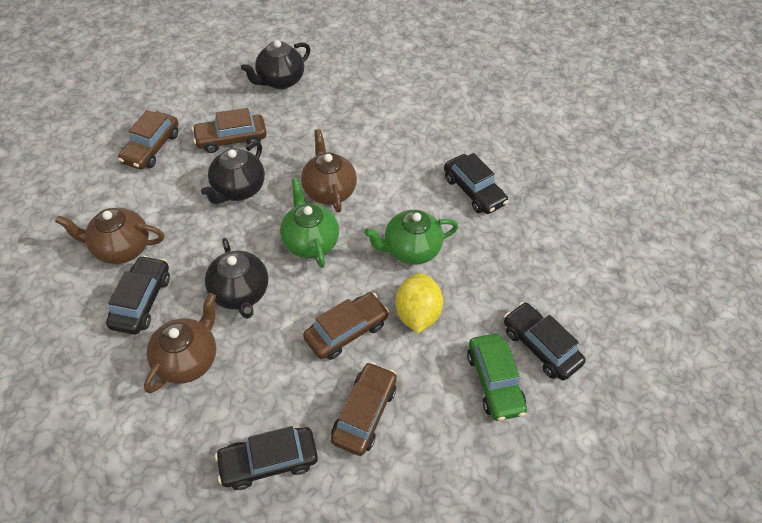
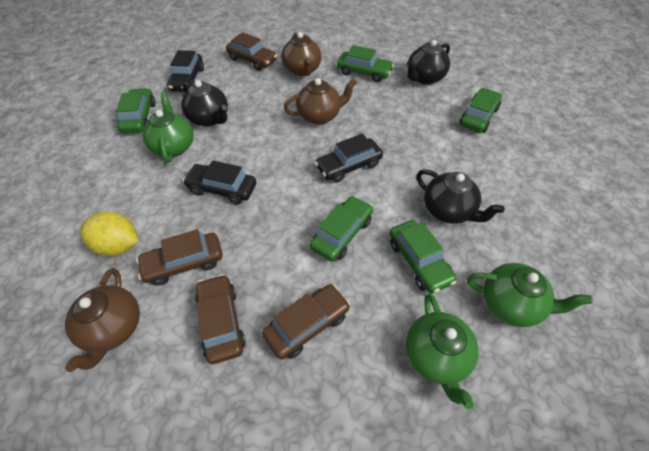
black car: 4 -> 3
green car: 1 -> 5
green teapot: 2 -> 3

